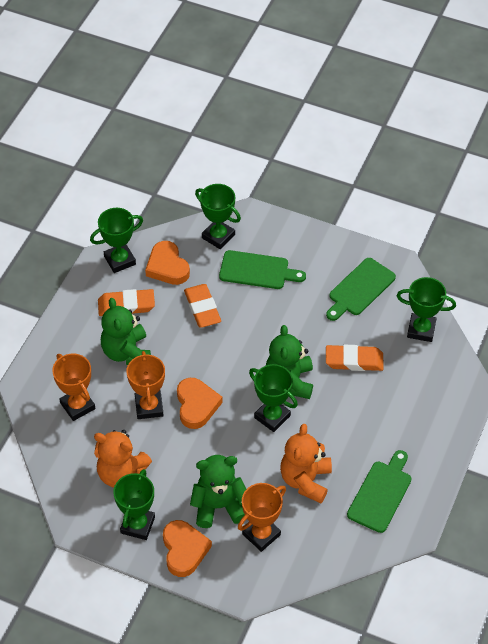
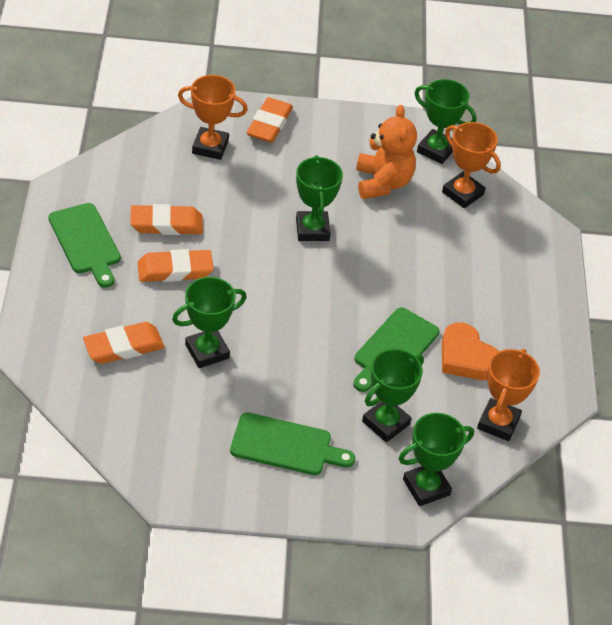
green teddy bear: 3 -> 0
orange eraser: 3 -> 4
orange heart: 3 -> 1
orange teddy bear: 2 -> 1

